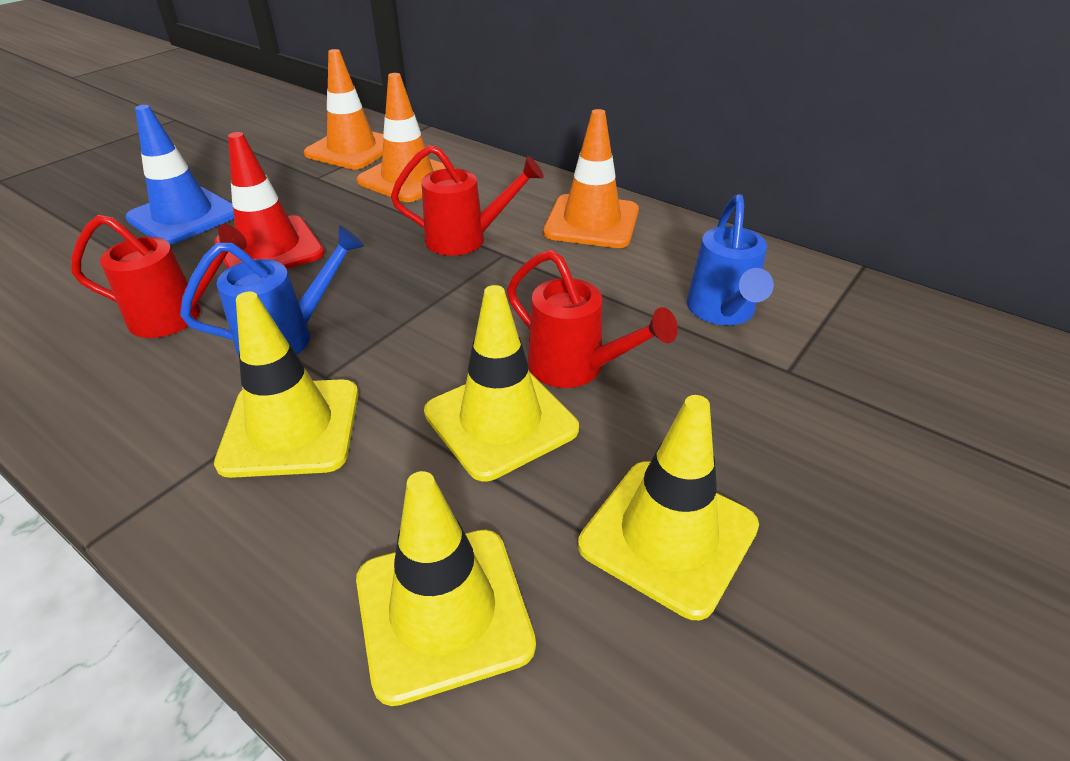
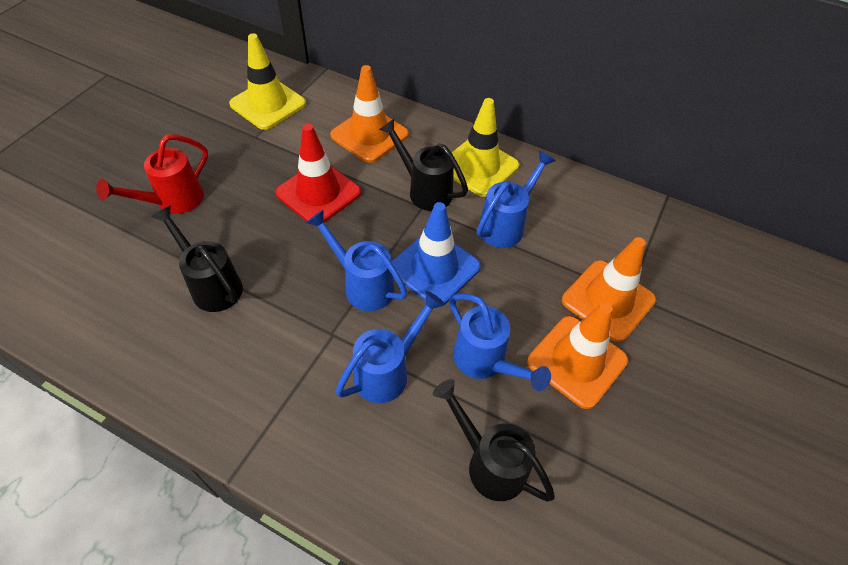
black watering can: 0 -> 3
blue watering can: 2 -> 4
red watering can: 3 -> 1
yellow traffic cone: 4 -> 2

